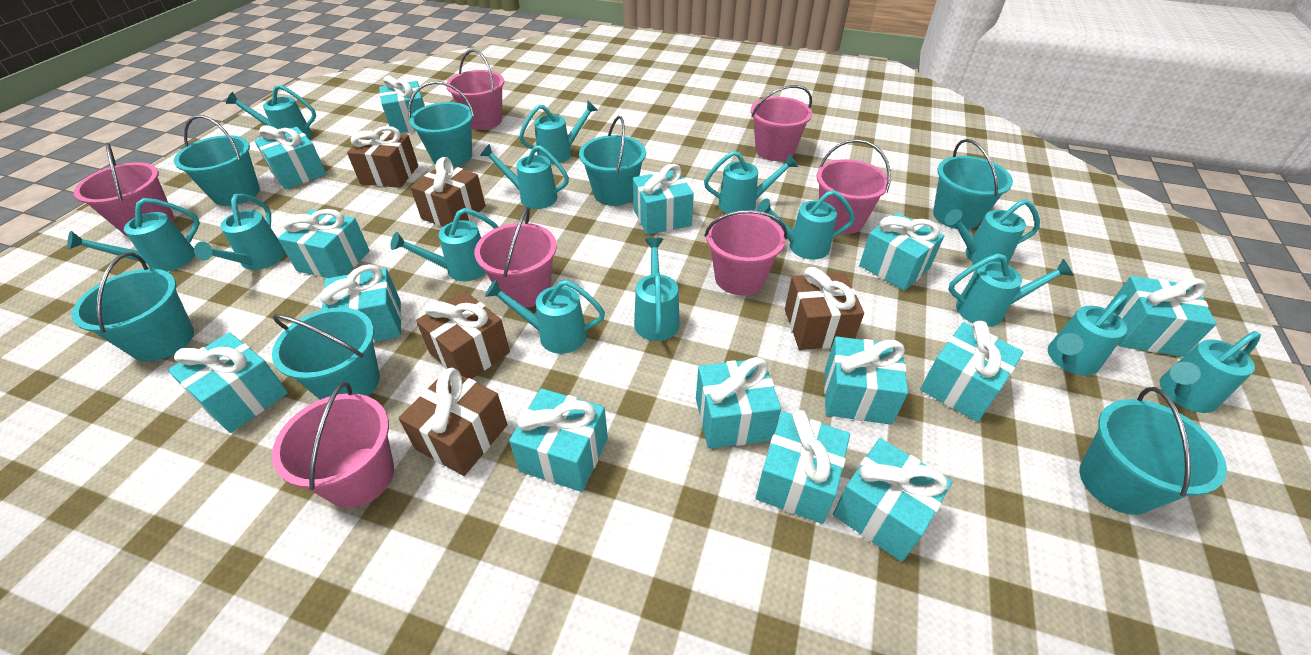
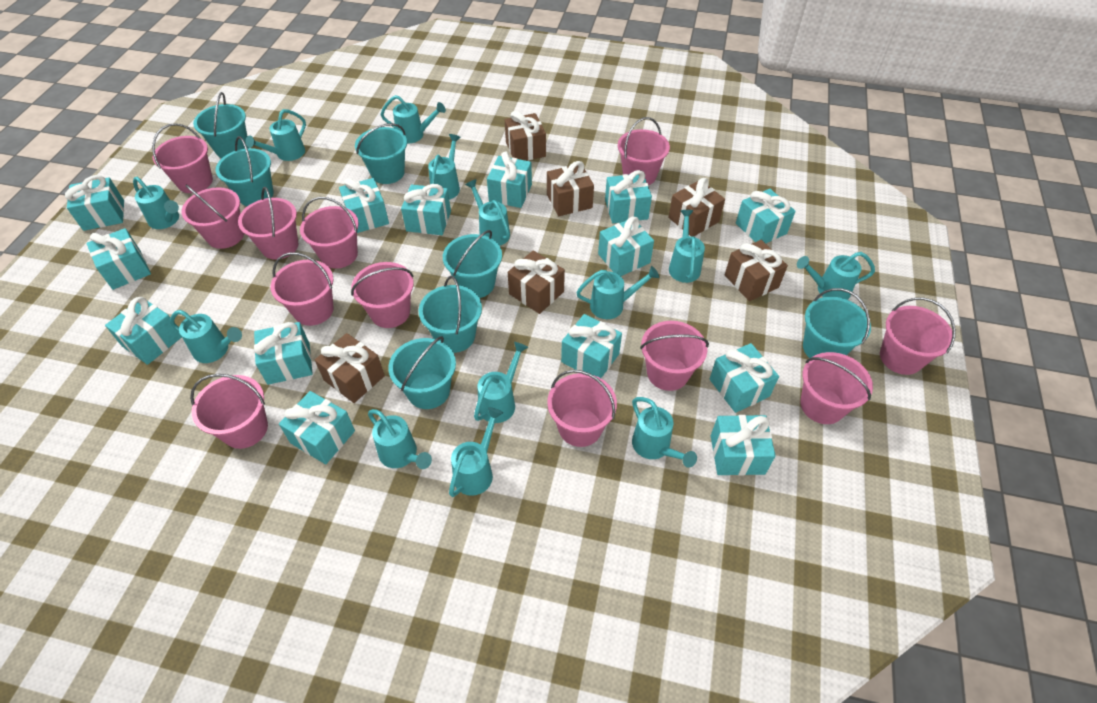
brown gift: 5 -> 6
pink bucket: 7 -> 12
turquoise watering can: 14 -> 13

